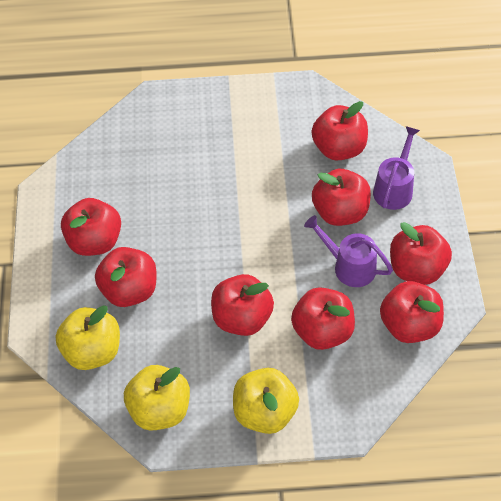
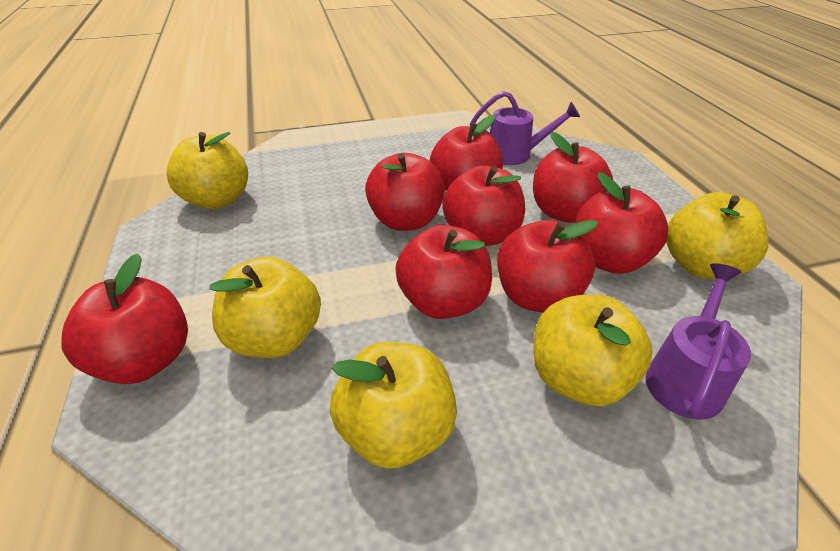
yellow apple: 3 -> 5

